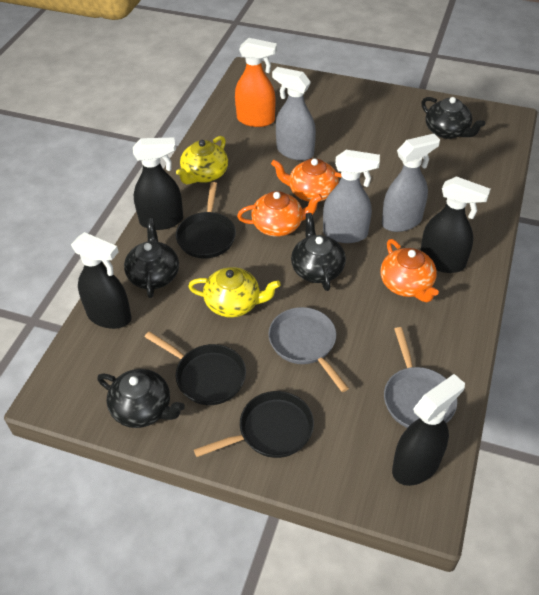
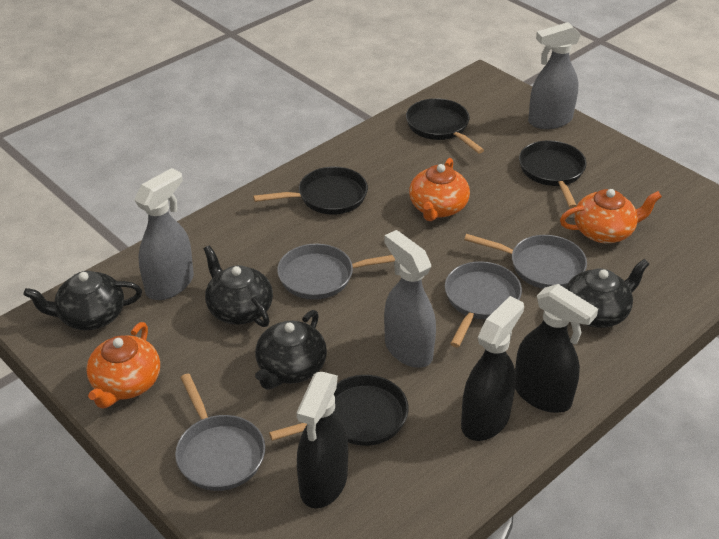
black pan: 3 -> 4
black spray bottle: 4 -> 3
grey pan: 2 -> 4
orange spray bottle: 1 -> 0
yellow teapot: 2 -> 0

